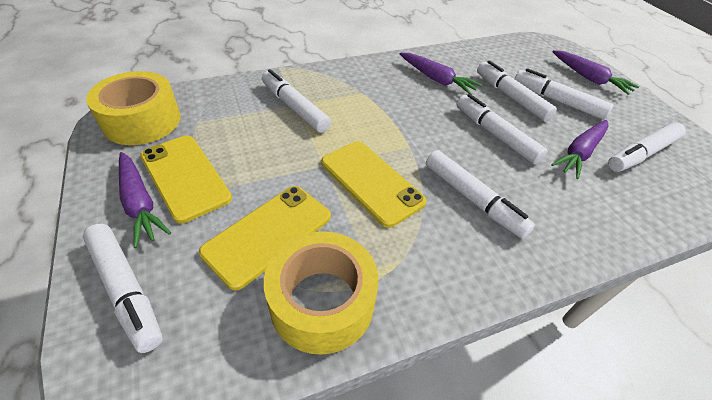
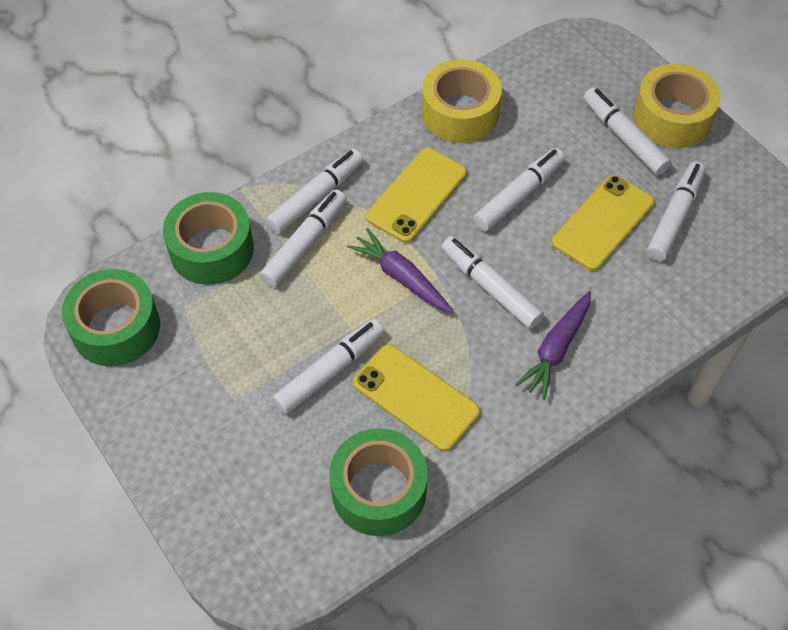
green tape: 0 -> 3
purple carrot: 4 -> 2

